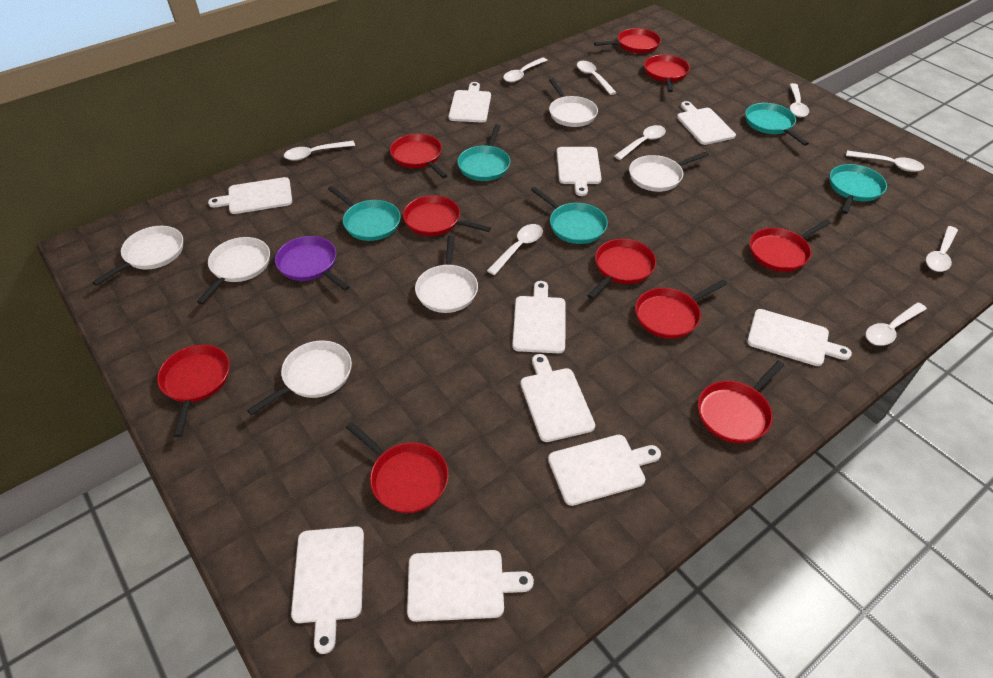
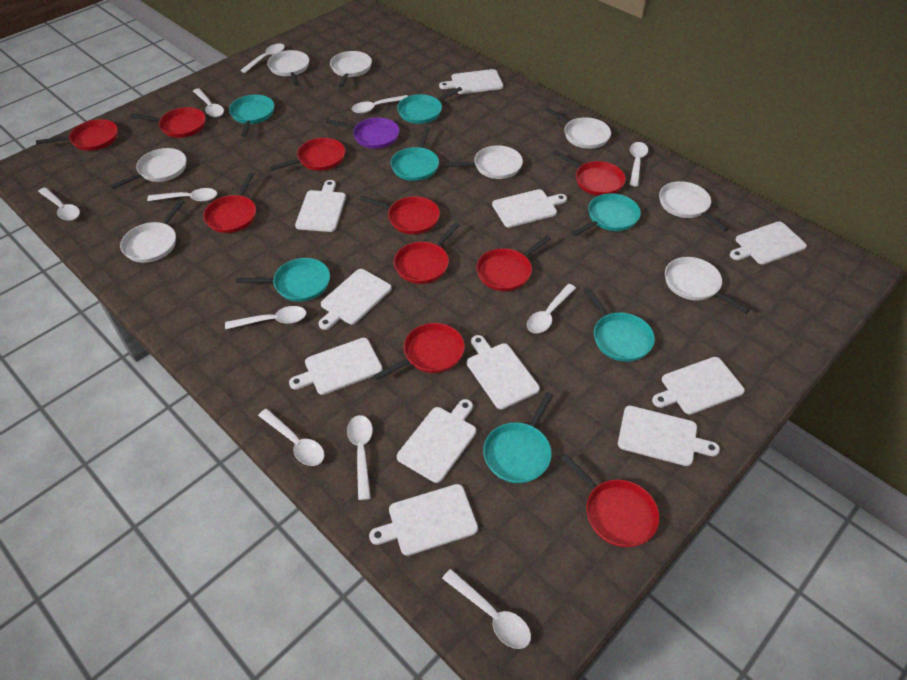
turquoise pan: 5 -> 7
white cutting board: 10 -> 11
white pan: 6 -> 8
white spoon: 9 -> 11

